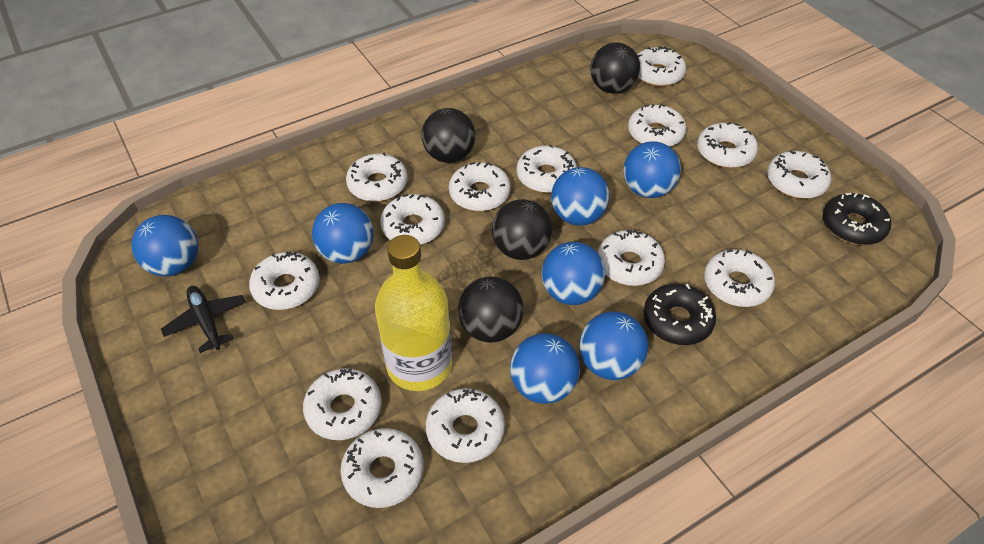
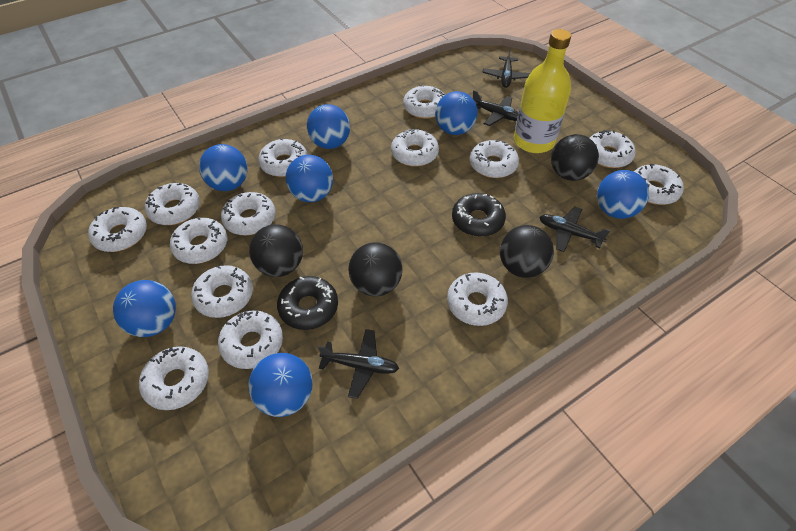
black plane: 1 -> 4

